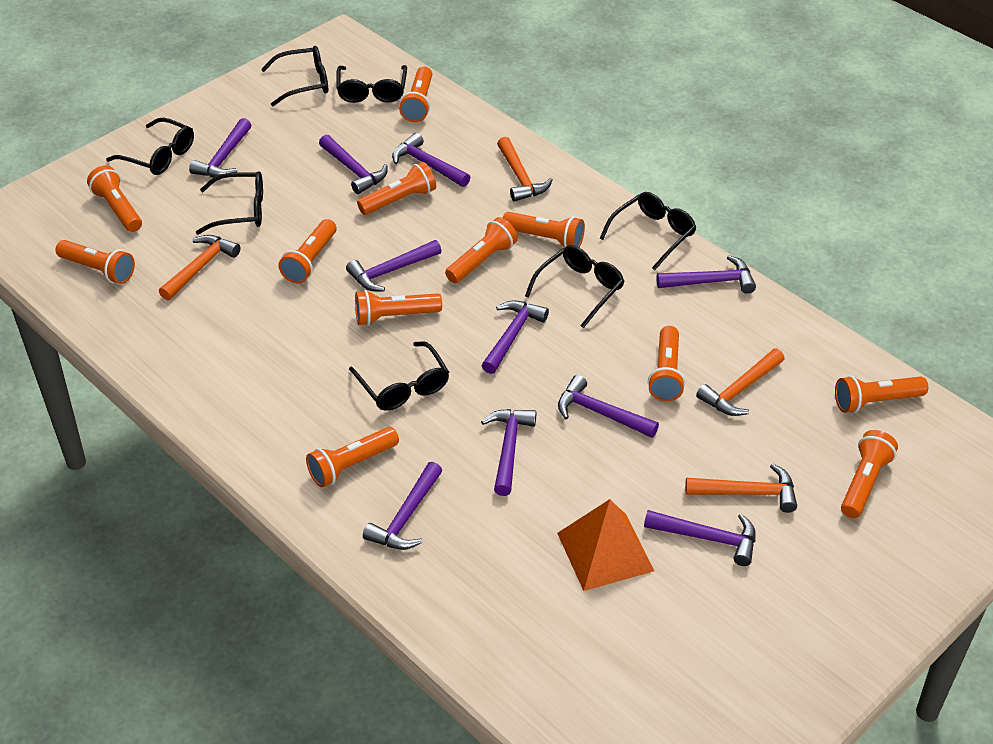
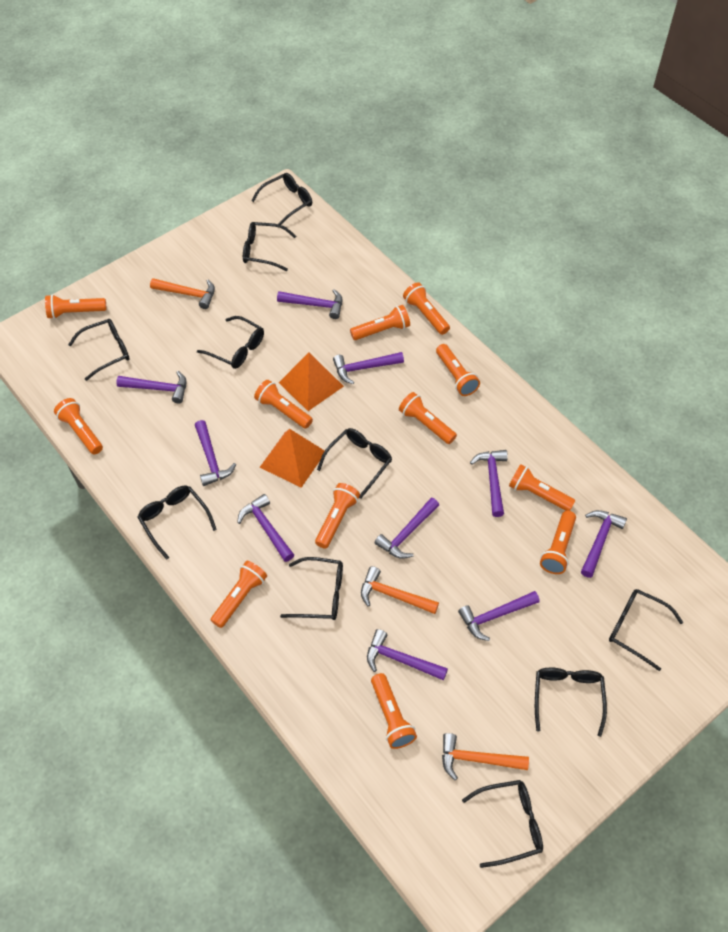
black glasses: 7 -> 10
orange hammer: 4 -> 3
orange pyramid: 1 -> 2

